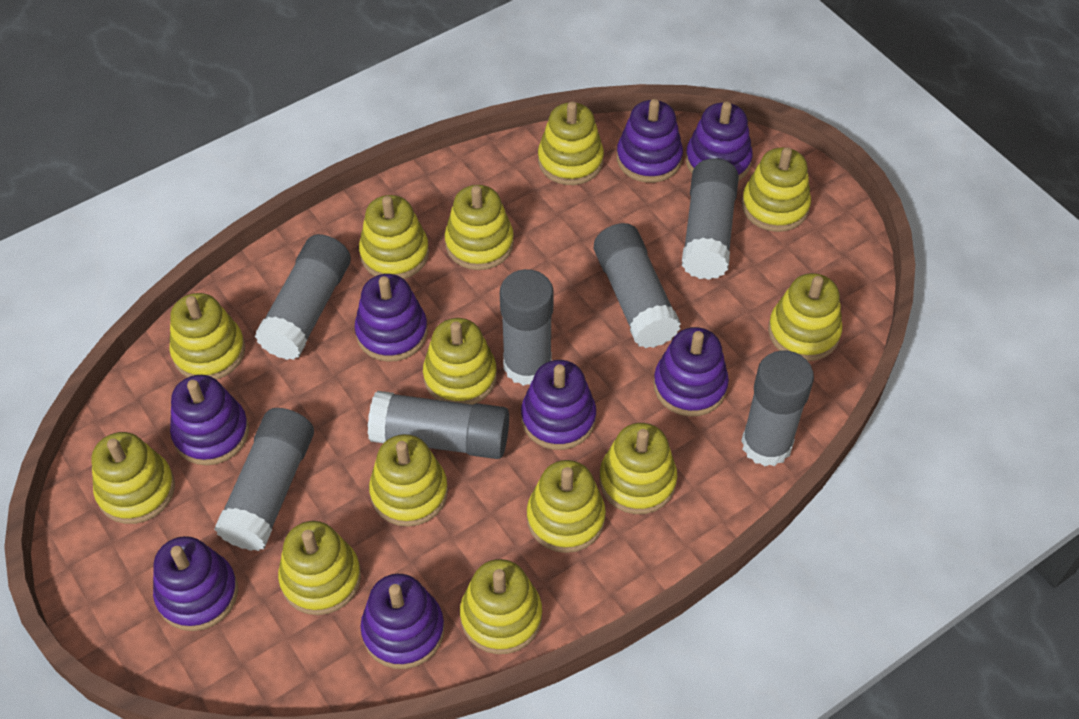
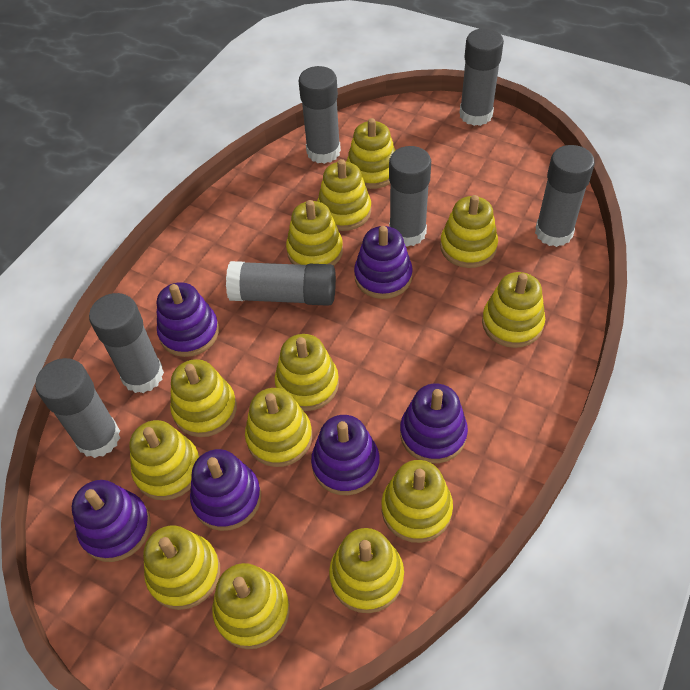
purple stacking toy: 8 -> 6

